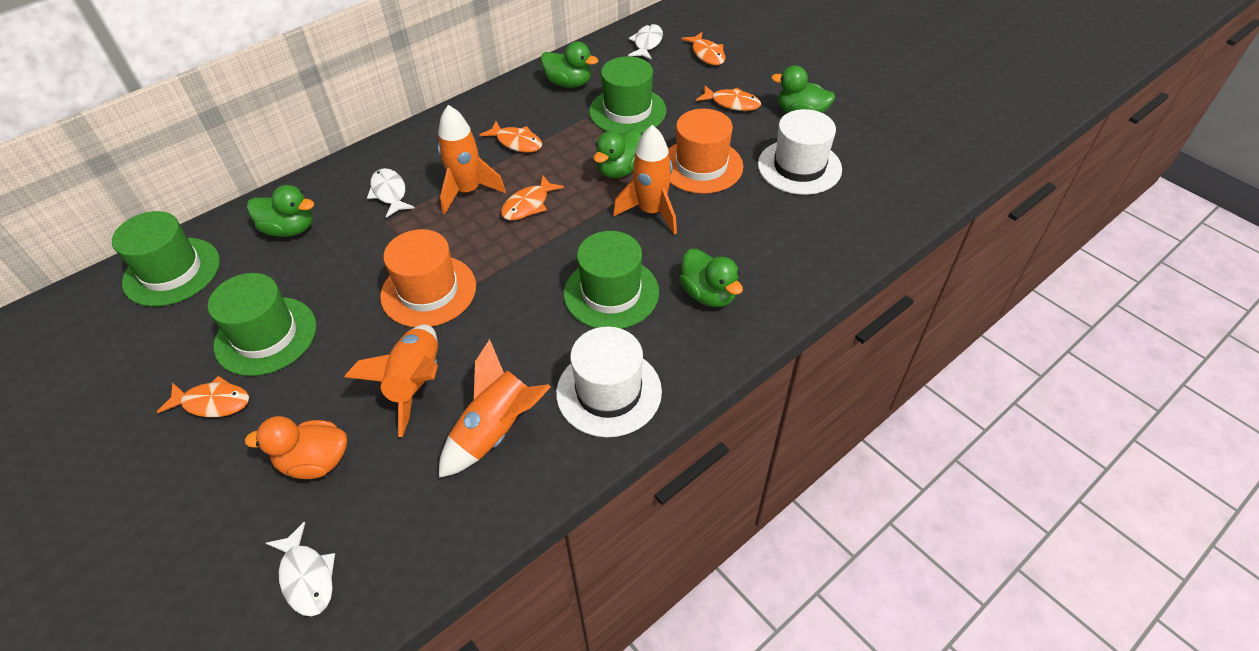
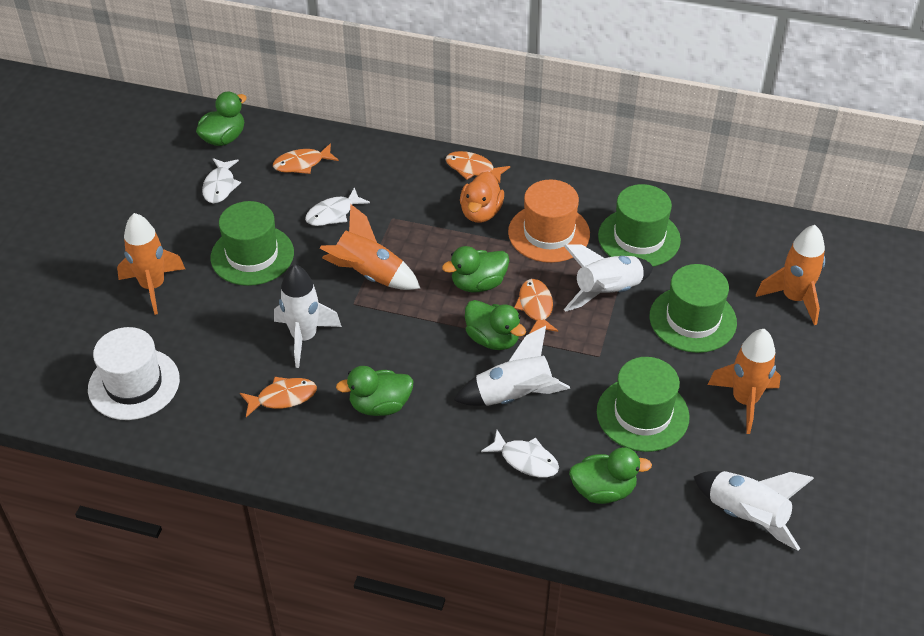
orange fish: 5 -> 4
orange hat: 2 -> 1
white hat: 2 -> 1
white rocket: 0 -> 4

